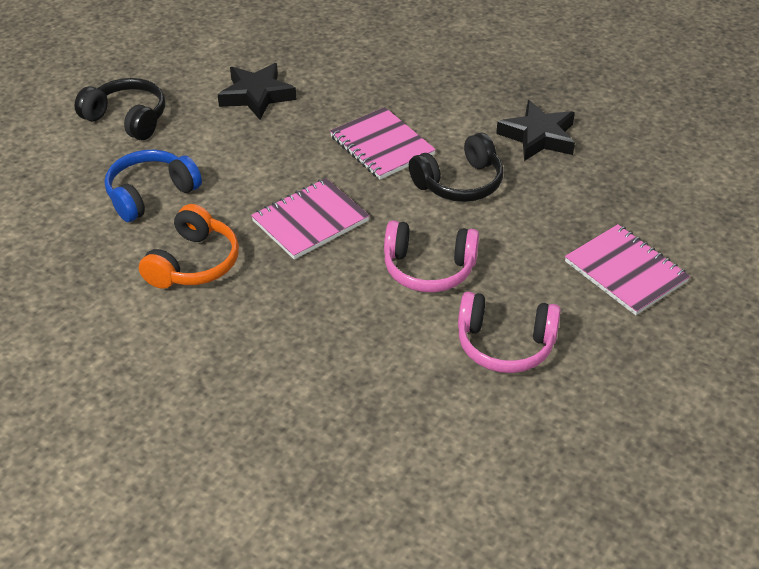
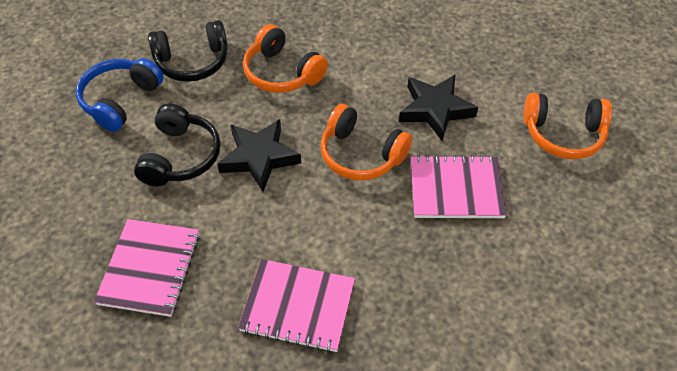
orange headphones: 1 -> 3
pink headphones: 2 -> 0

